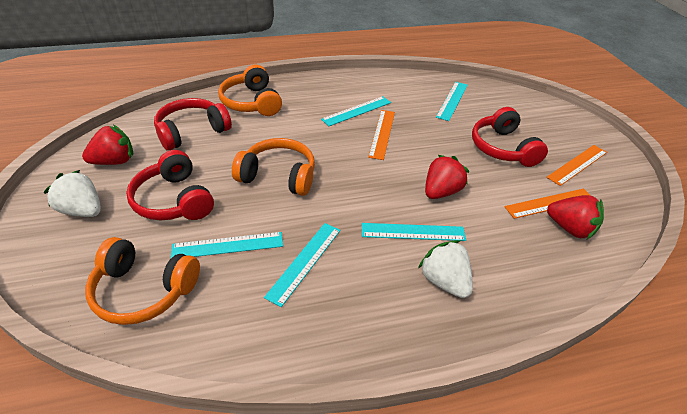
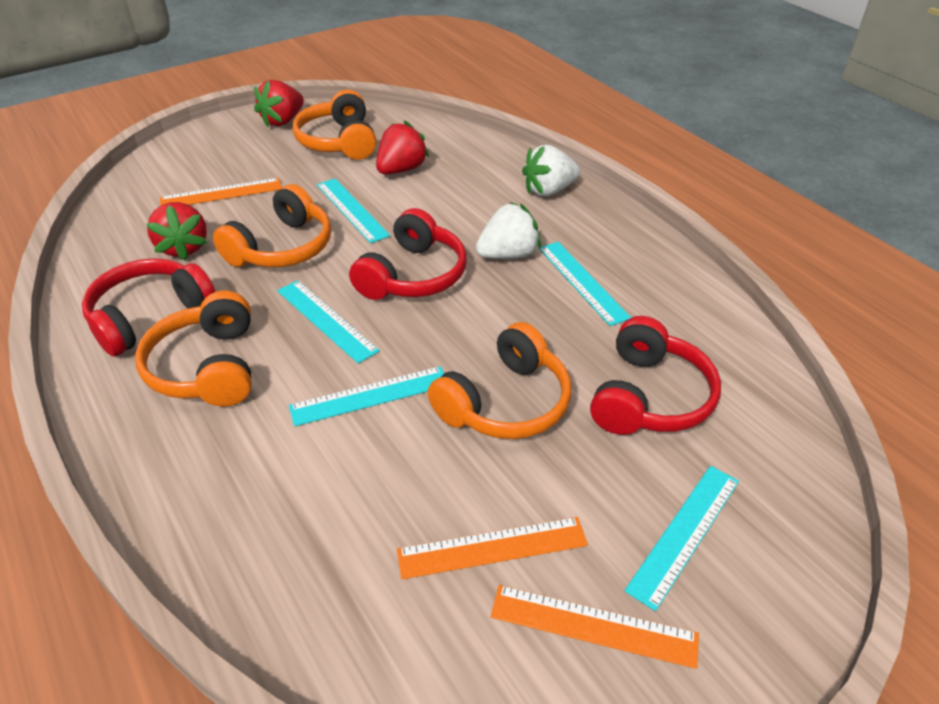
orange headphones: 3 -> 4

